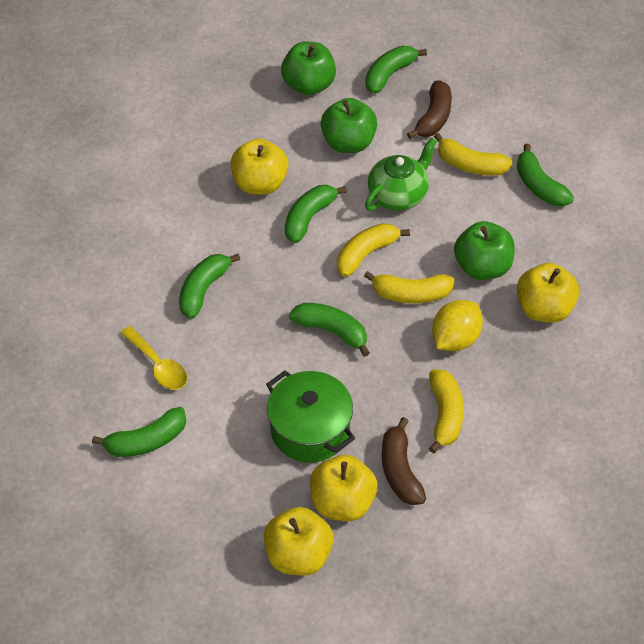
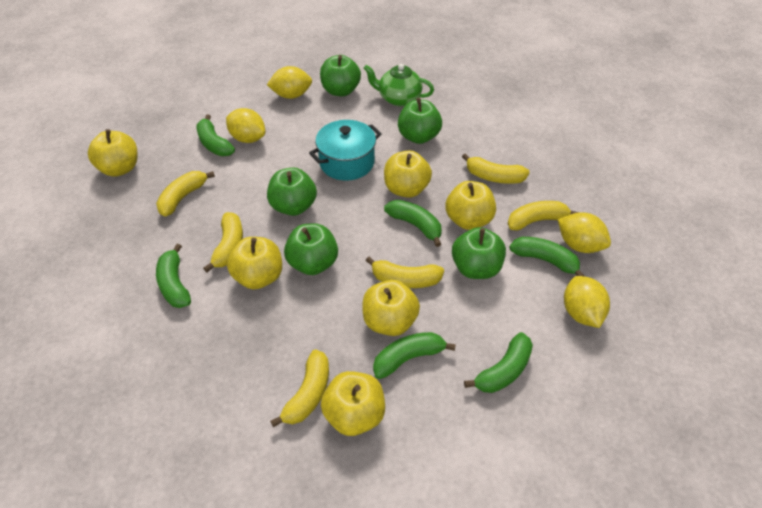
brown banana: 2 -> 0
green apple: 3 -> 5
green pot: 1 -> 0
turquoise pot: 0 -> 1
yellow apple: 4 -> 6
yellow banana: 4 -> 6
yellow lemon: 1 -> 4
yellow spoon: 1 -> 0

